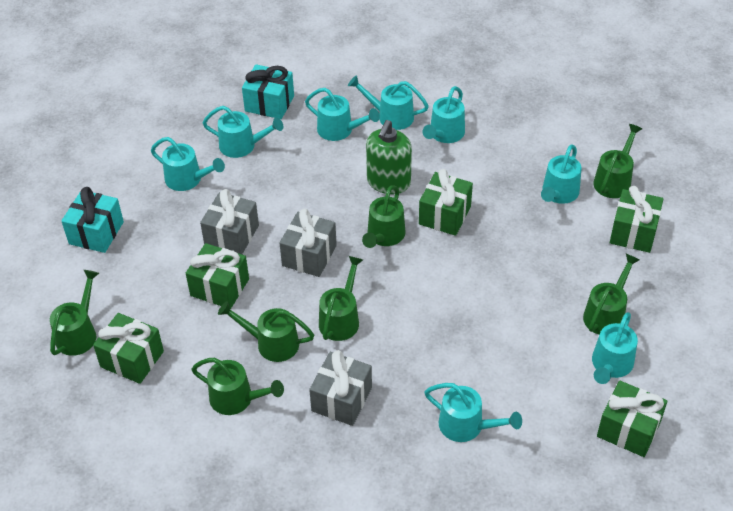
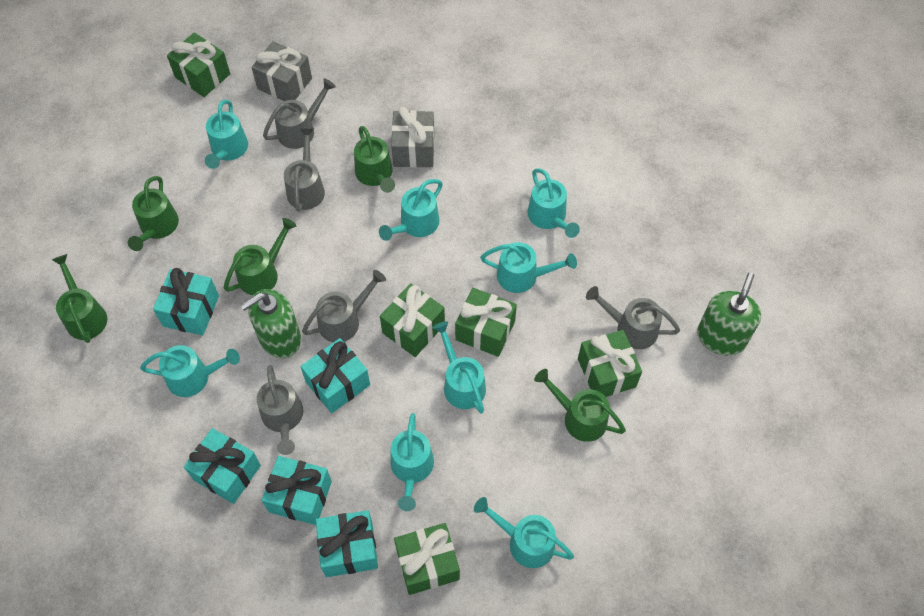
green soap dispenser: 1 -> 2
green watering can: 7 -> 5
grey gift: 3 -> 2
grey watering can: 0 -> 5
turquoise gift: 2 -> 5

